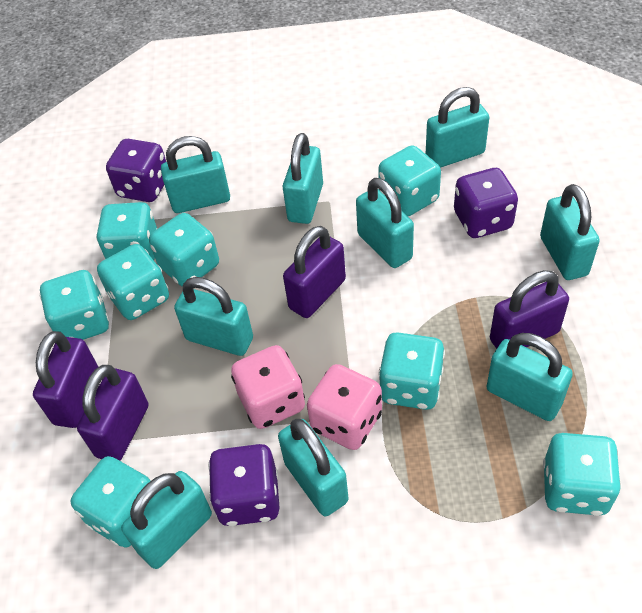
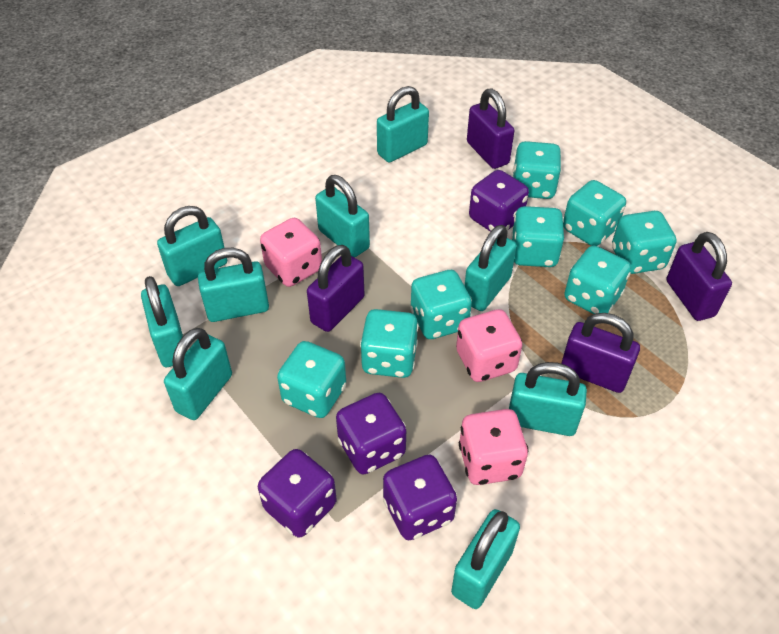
pink dice: 2 -> 3
purple dice: 3 -> 4

